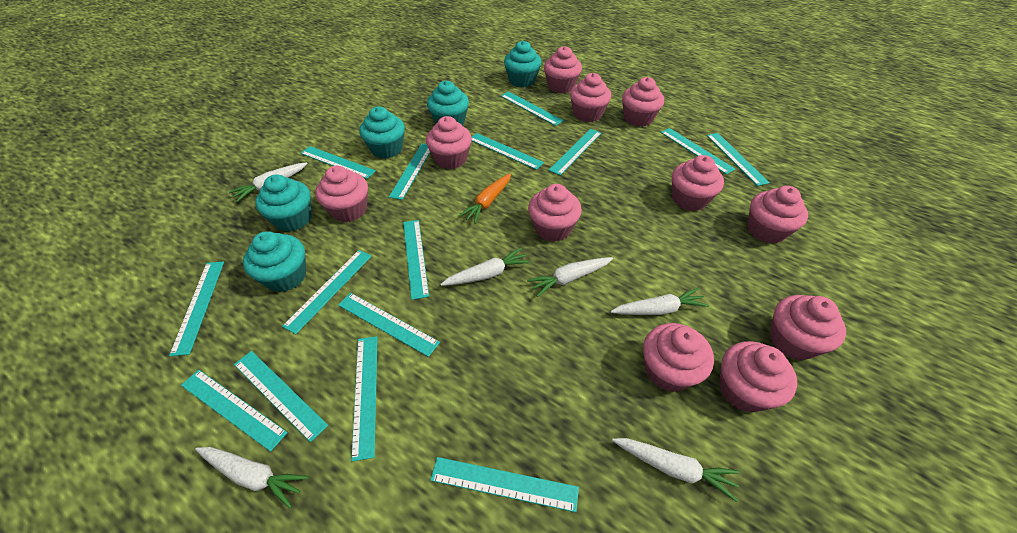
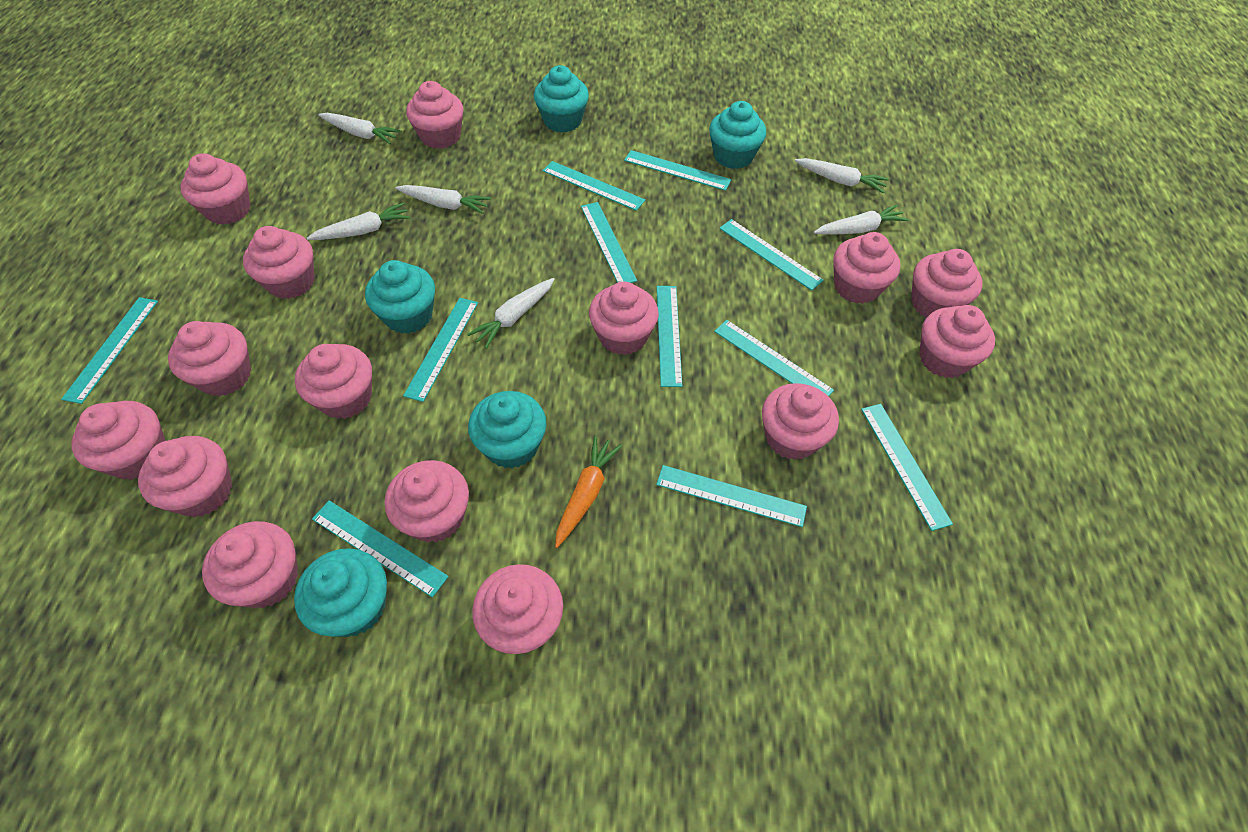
pink cupcake: 11 -> 15
turquoise ruler: 15 -> 11

